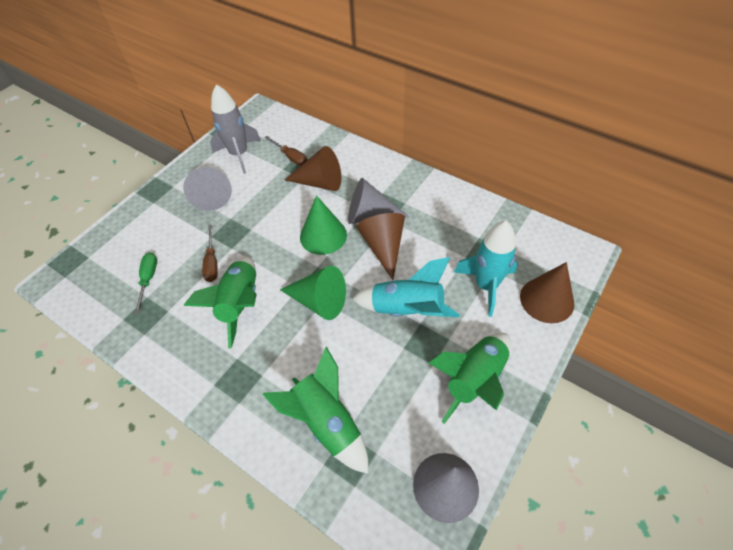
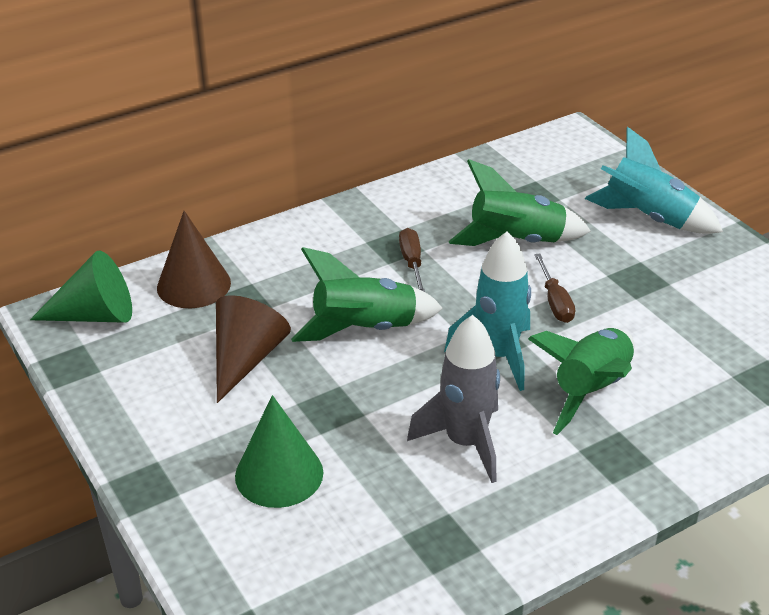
brown cone: 3 -> 2
green screwdriver: 1 -> 0
grey cone: 3 -> 0

